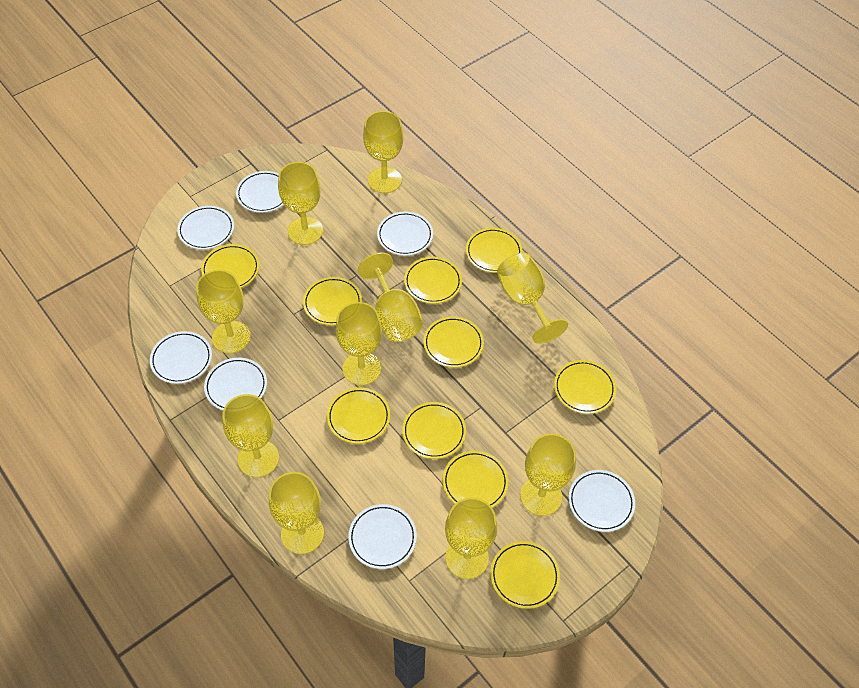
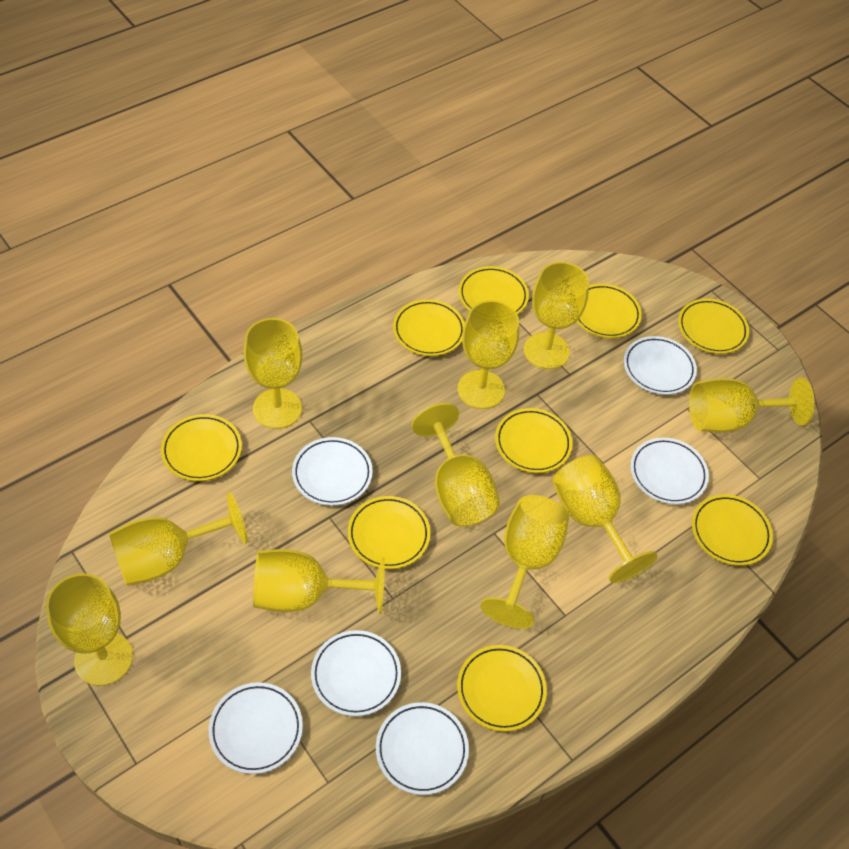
white plate: 7 -> 6
yellow plate: 10 -> 9

